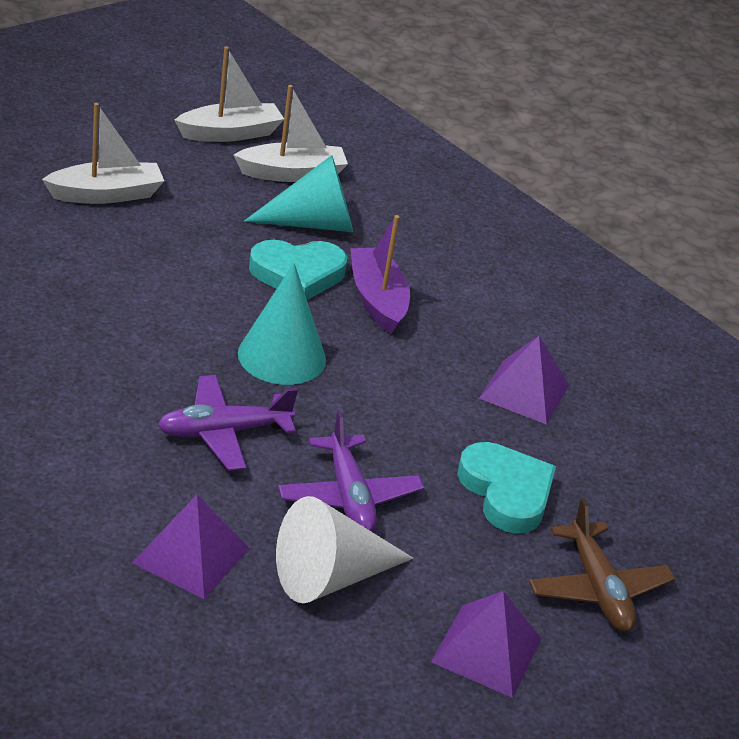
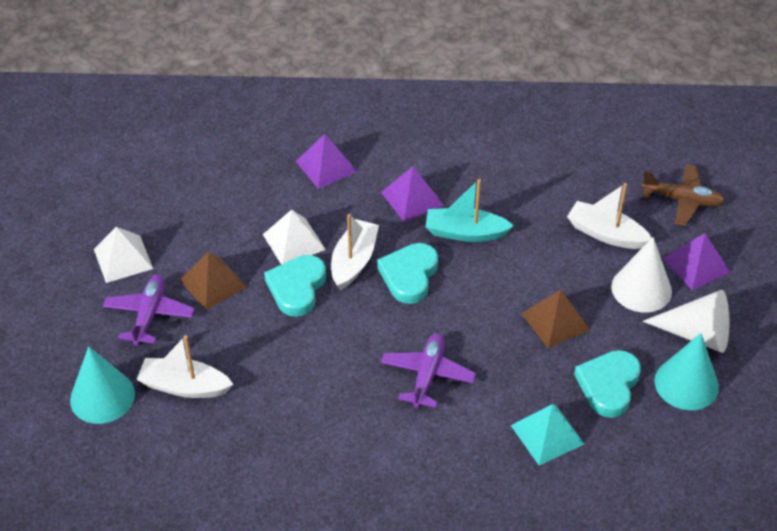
brown pyramid: 0 -> 2
purple boat: 1 -> 0
turquoise boat: 0 -> 1
turquoise heart: 2 -> 3
turquoise pyramid: 0 -> 1
white cone: 1 -> 2
white pyramid: 0 -> 2

